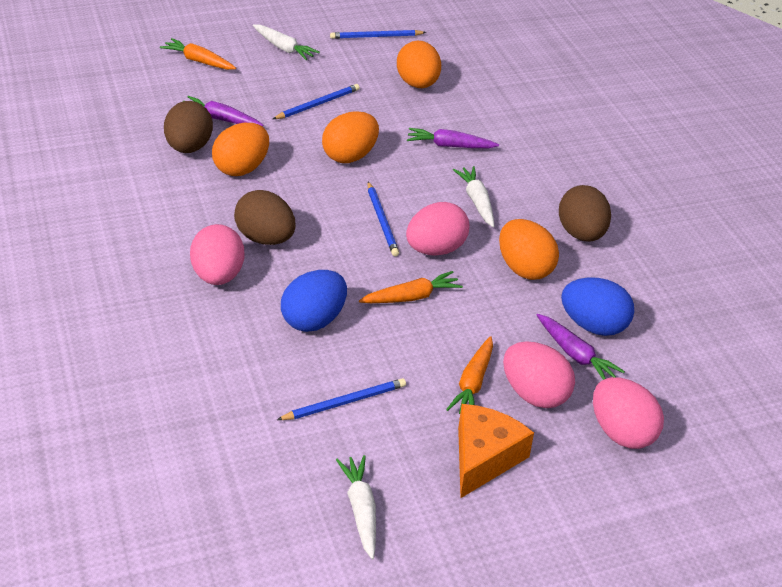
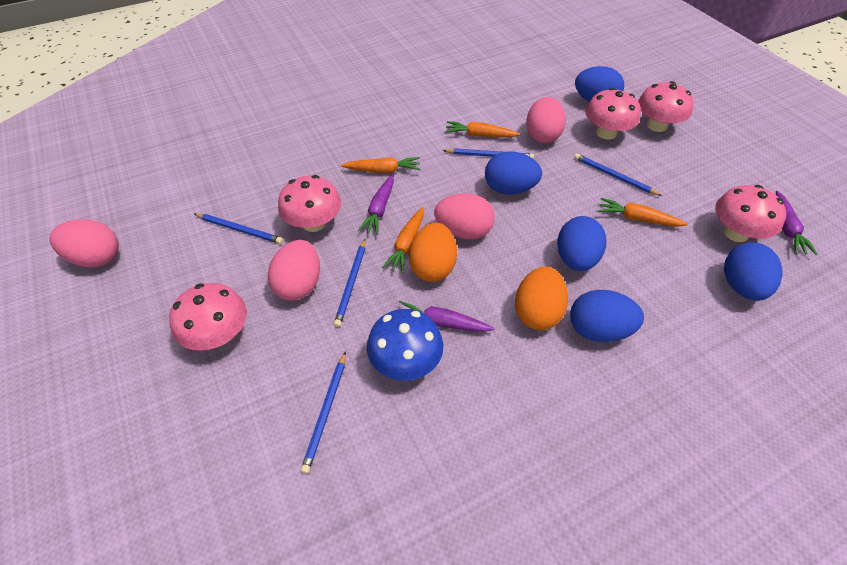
blue egg: 2 -> 5
blue mushroom: 0 -> 1
blue pencil: 4 -> 5
brown egg: 3 -> 0
orange carrot: 3 -> 4
orange cheese: 1 -> 0
orange egg: 4 -> 2
pink mushroom: 0 -> 5
white carrot: 3 -> 0

